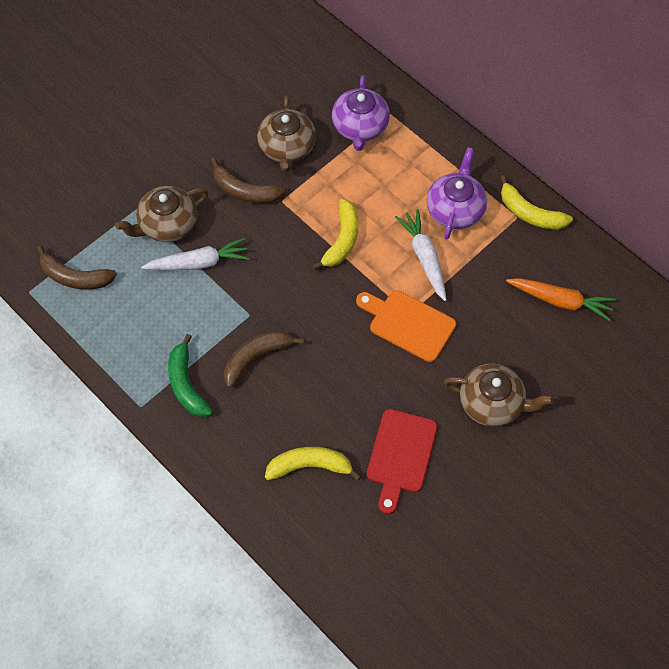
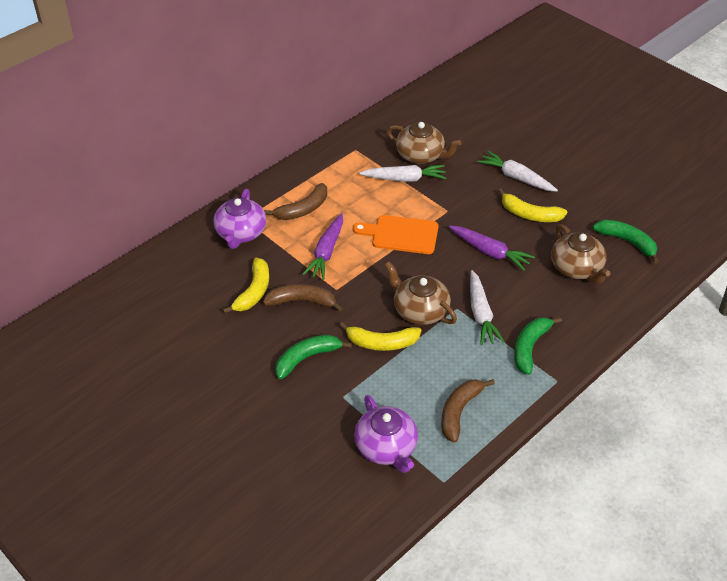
green banana: 1 -> 3
orange carrot: 1 -> 0
purple carrot: 0 -> 2
red cutting board: 1 -> 0
white carrot: 2 -> 3

